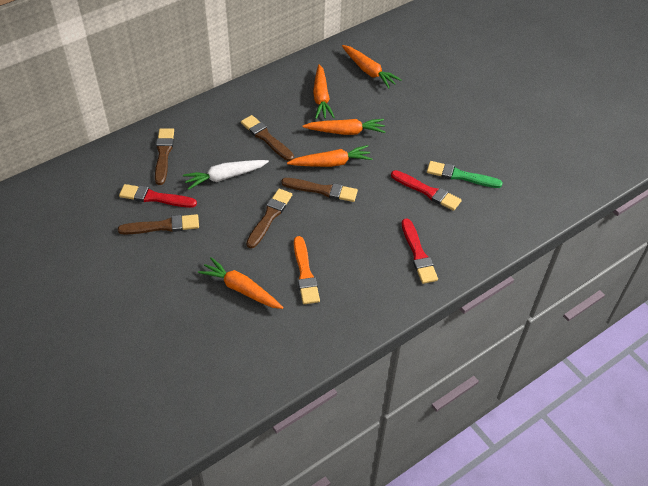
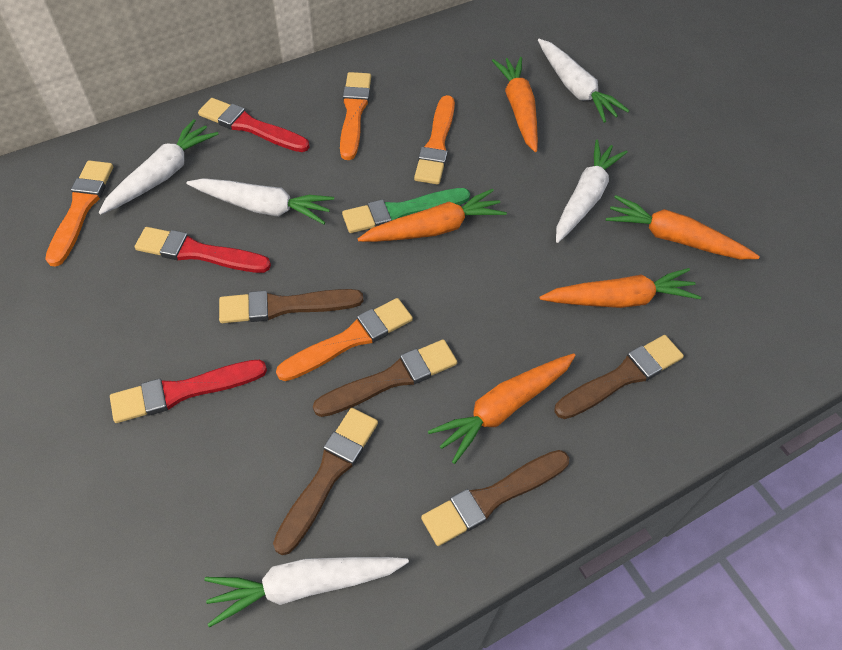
orange brush: 1 -> 4
white carrot: 1 -> 5

